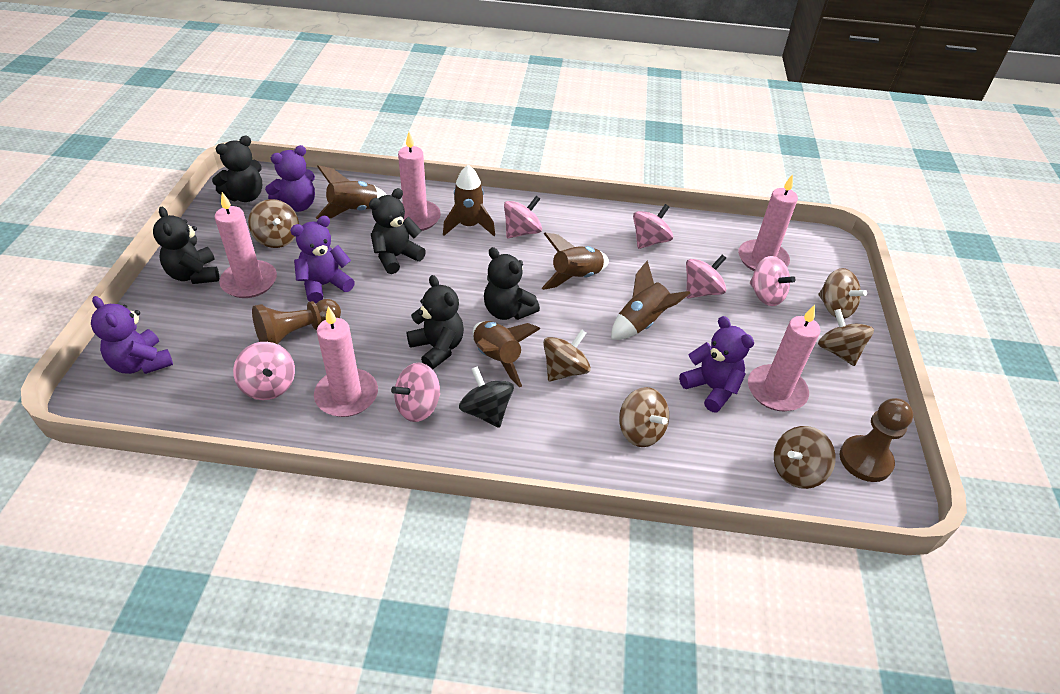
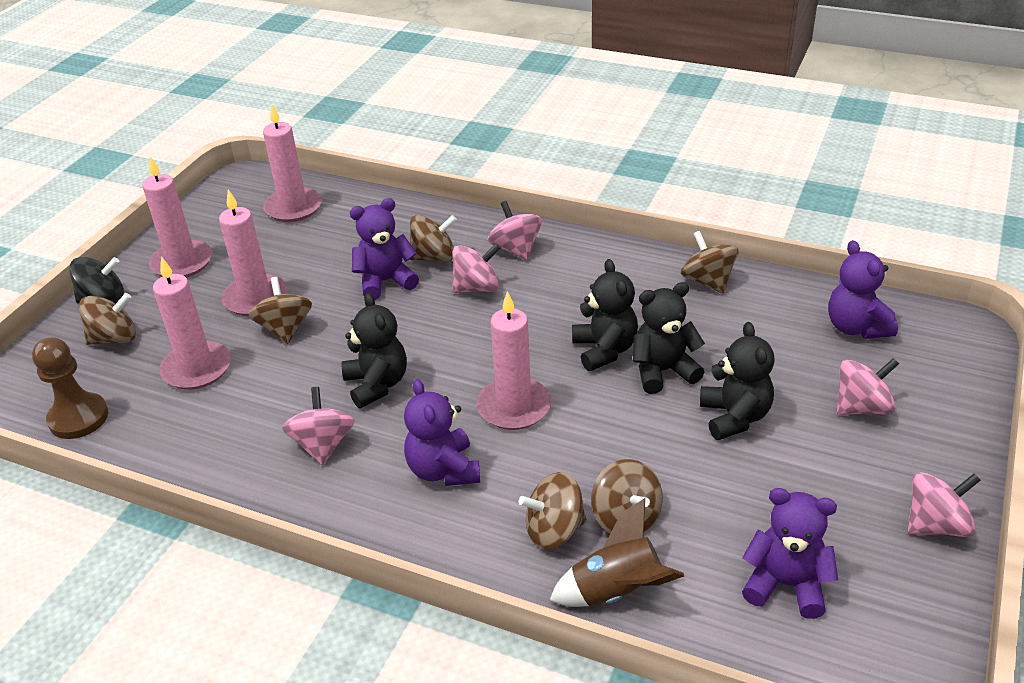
black teddy bear: 5 -> 4
brown pawn: 2 -> 1
brown rocket: 5 -> 1
pink spinning top: 6 -> 5

